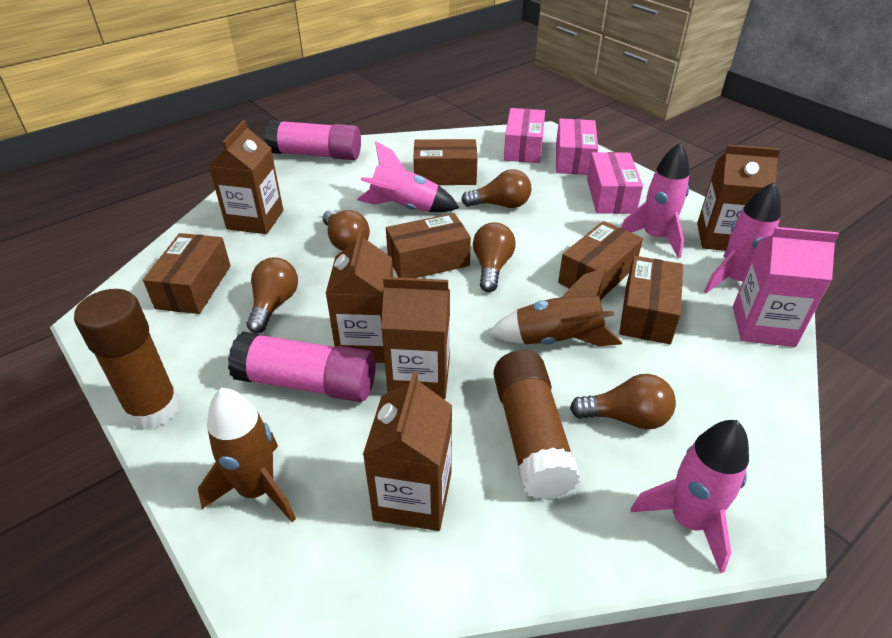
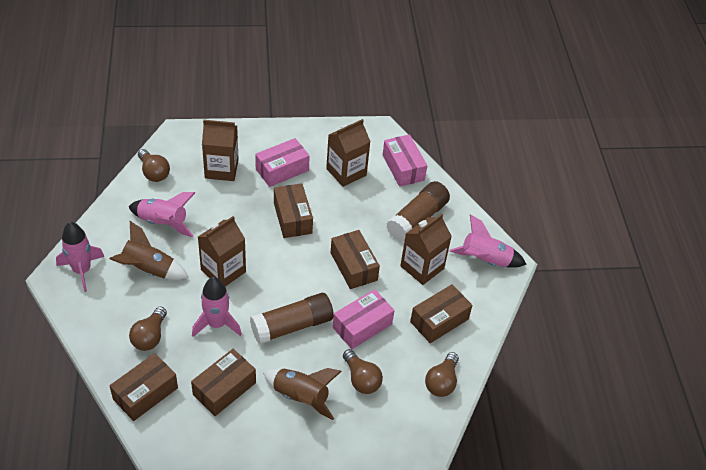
brown carton: 5 -> 4
brown light bulb: 5 -> 4
pink carton: 1 -> 0
pink glue stick: 2 -> 0

